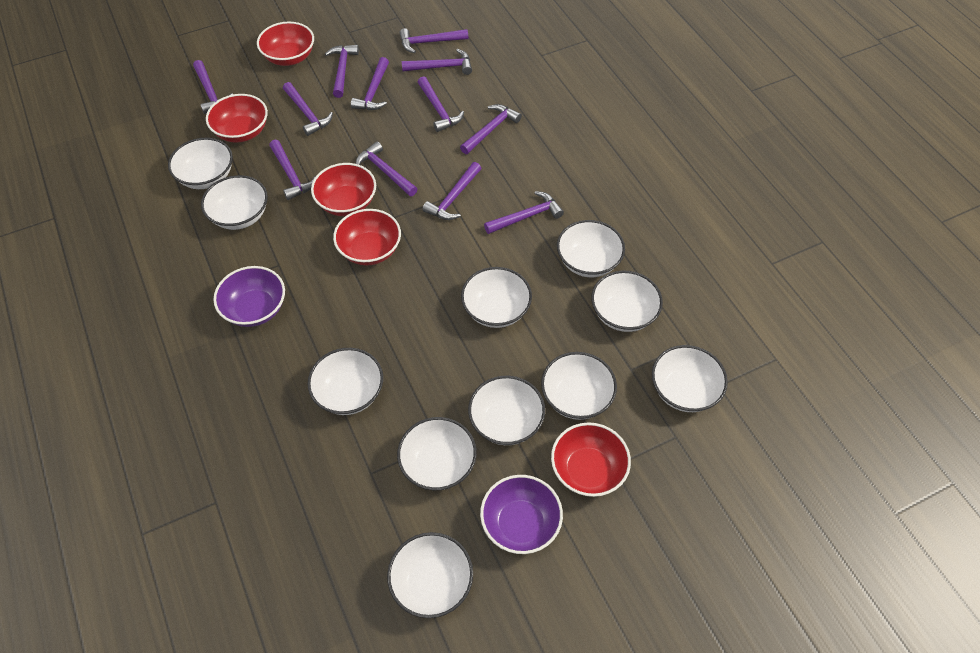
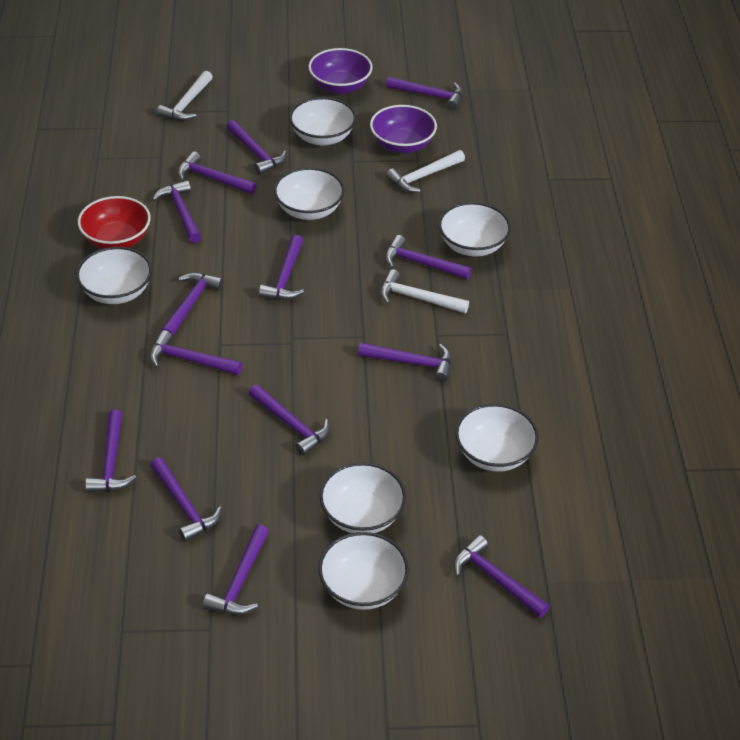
purple hammer: 12 -> 14
red bowl: 5 -> 1
white bowl: 11 -> 7
white hammer: 0 -> 3

